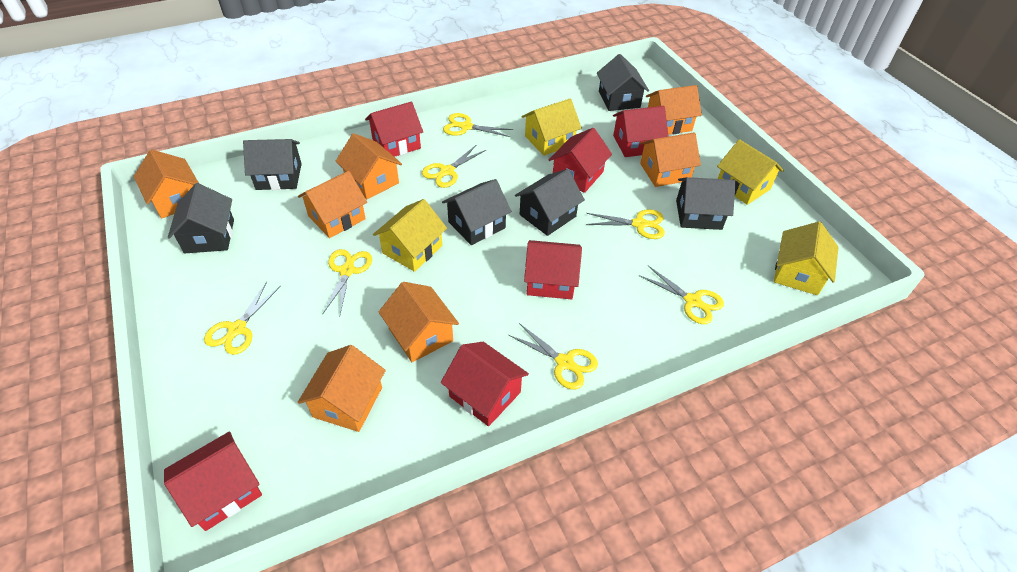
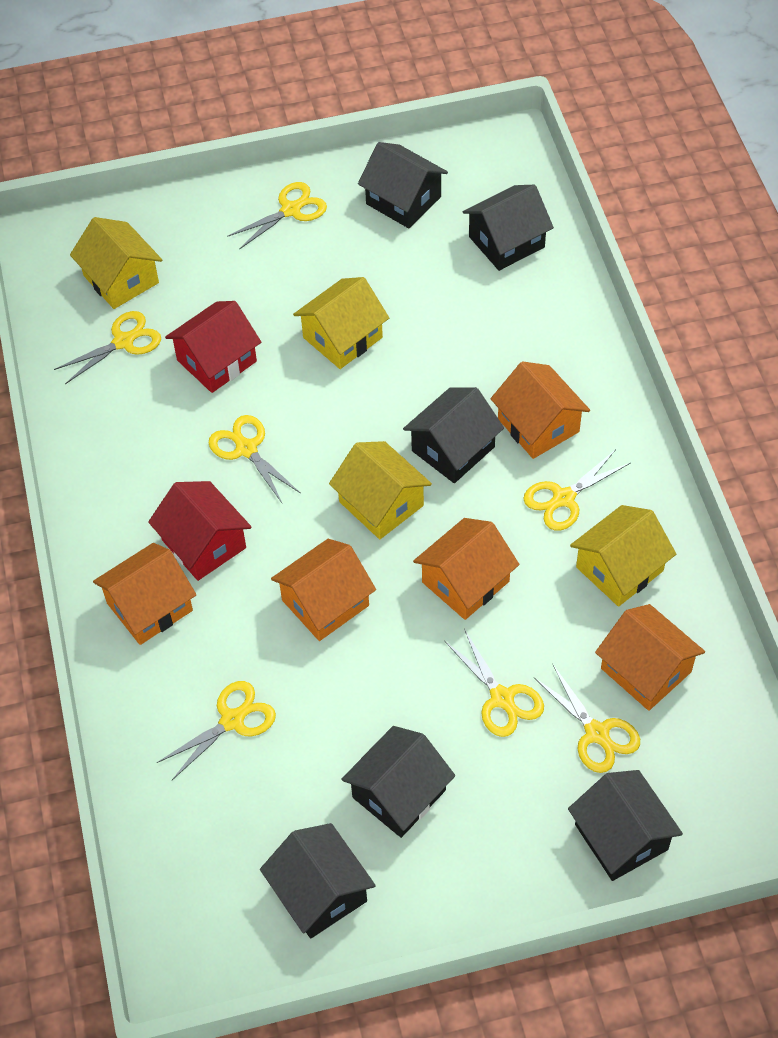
orange house: 7 -> 5
red house: 6 -> 2

